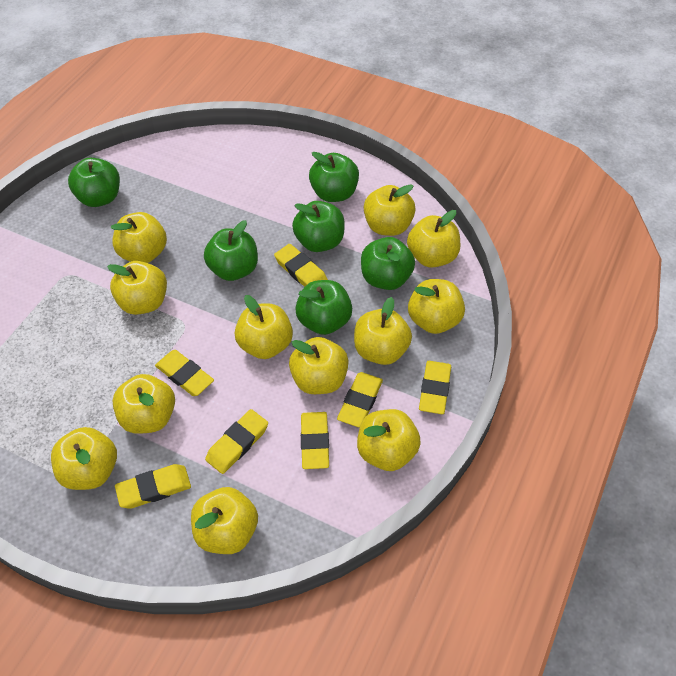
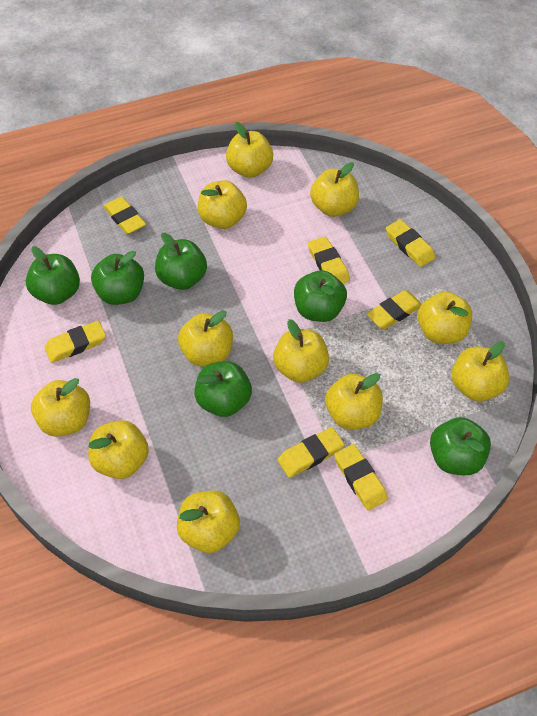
yellow apple: 12 -> 11

